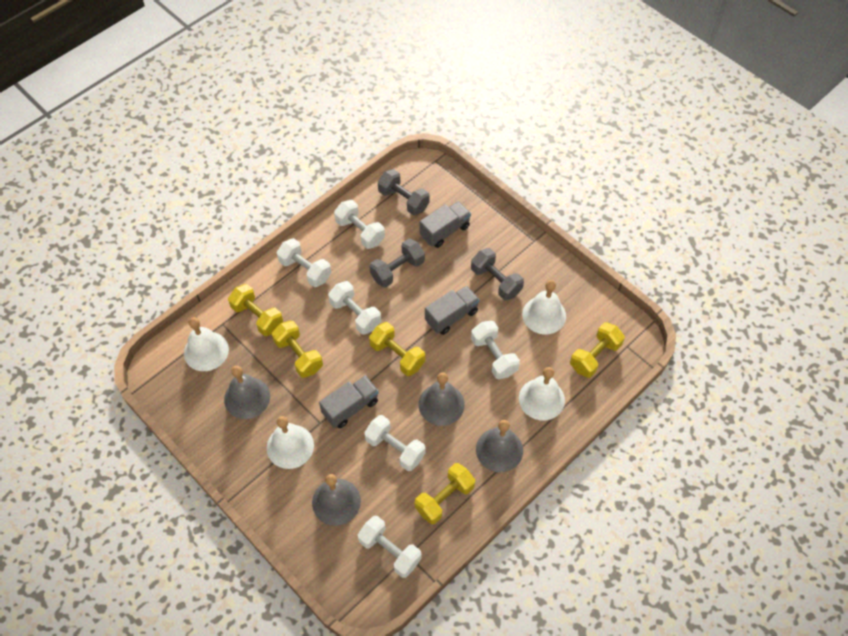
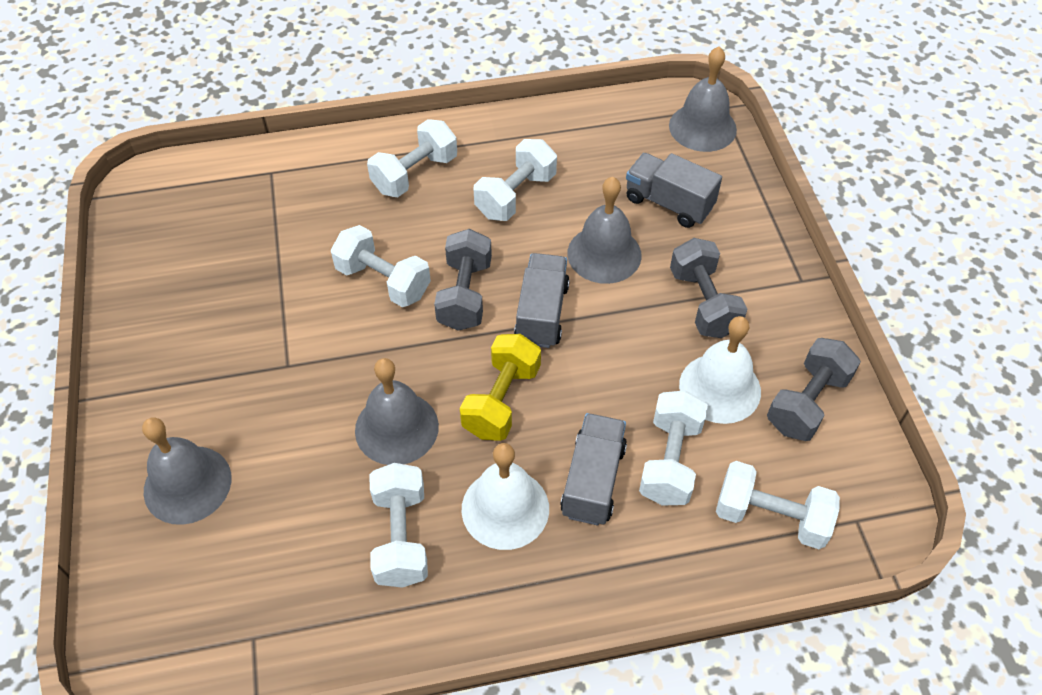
white bell: 4 -> 2
yellow dumbbell: 5 -> 1

